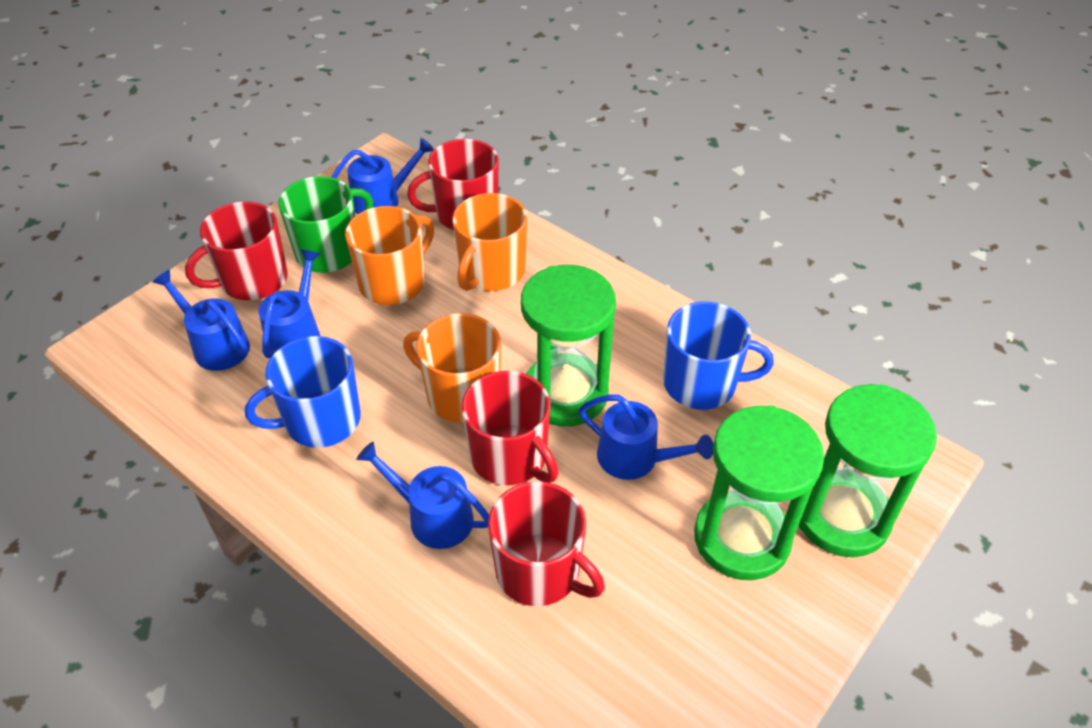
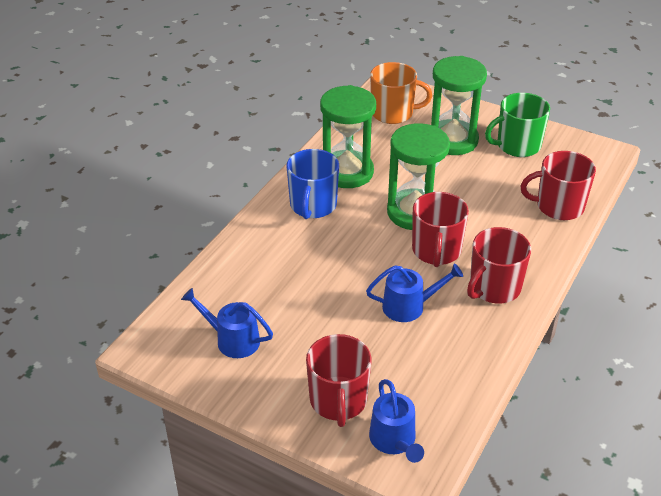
blue mug: 2 -> 1
blue watering can: 5 -> 3
orange mug: 3 -> 1

